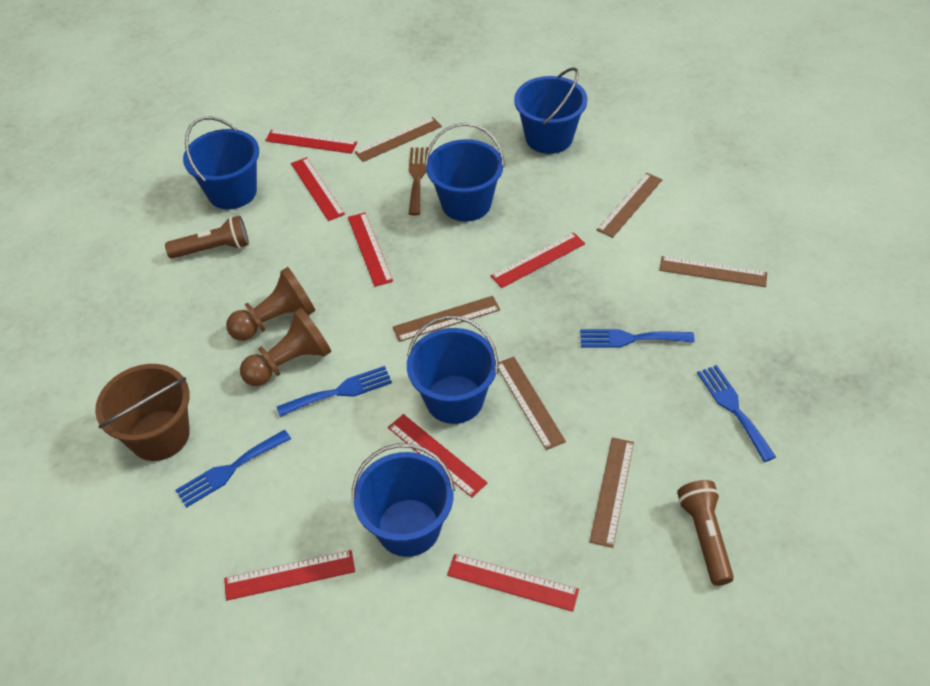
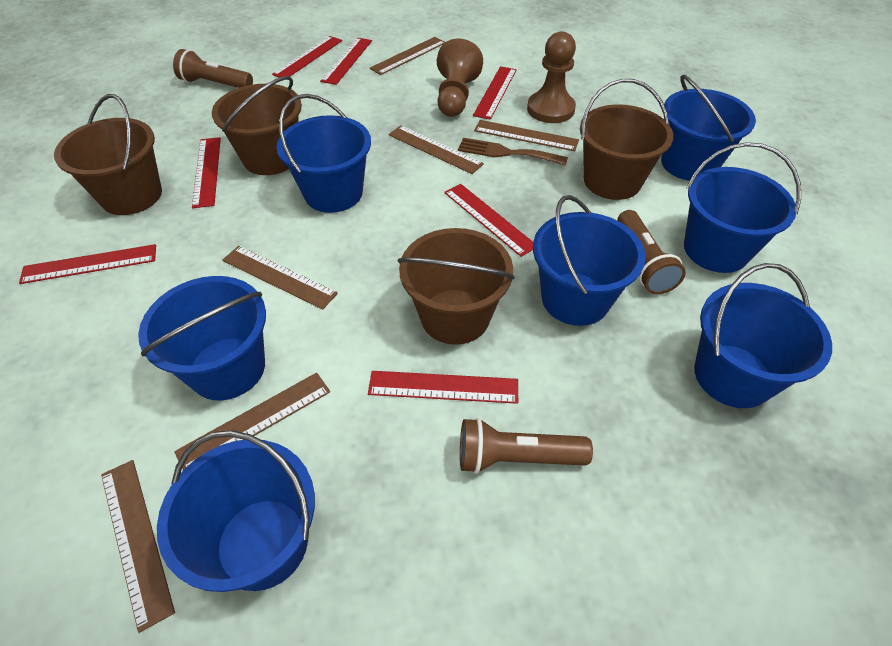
blue bucket: 5 -> 7
blue fork: 4 -> 0
brown bucket: 1 -> 4
brown flashlight: 2 -> 3

